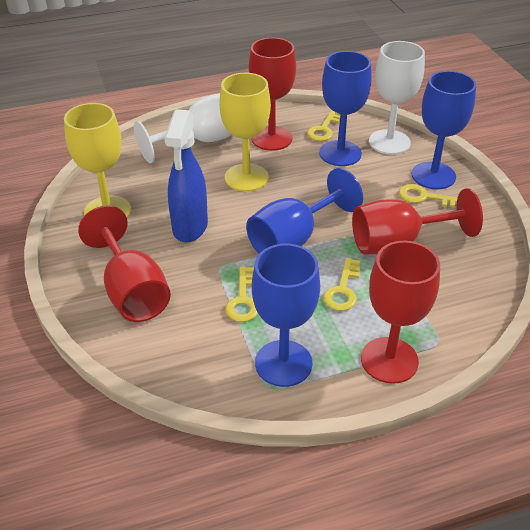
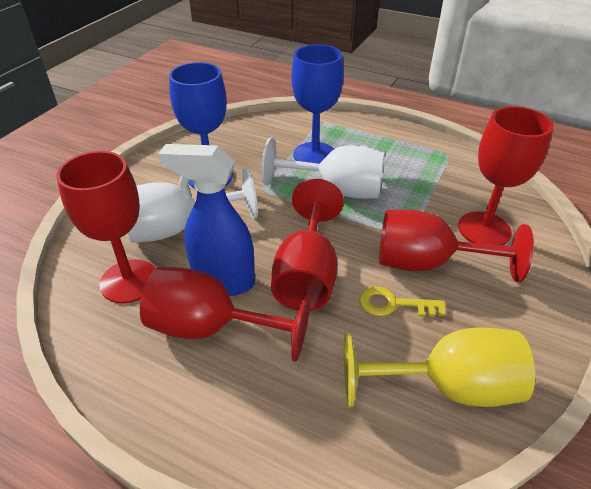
blue goblet: 4 -> 2
red goblet: 4 -> 5
yellow goblet: 2 -> 1
yellow key: 4 -> 1

